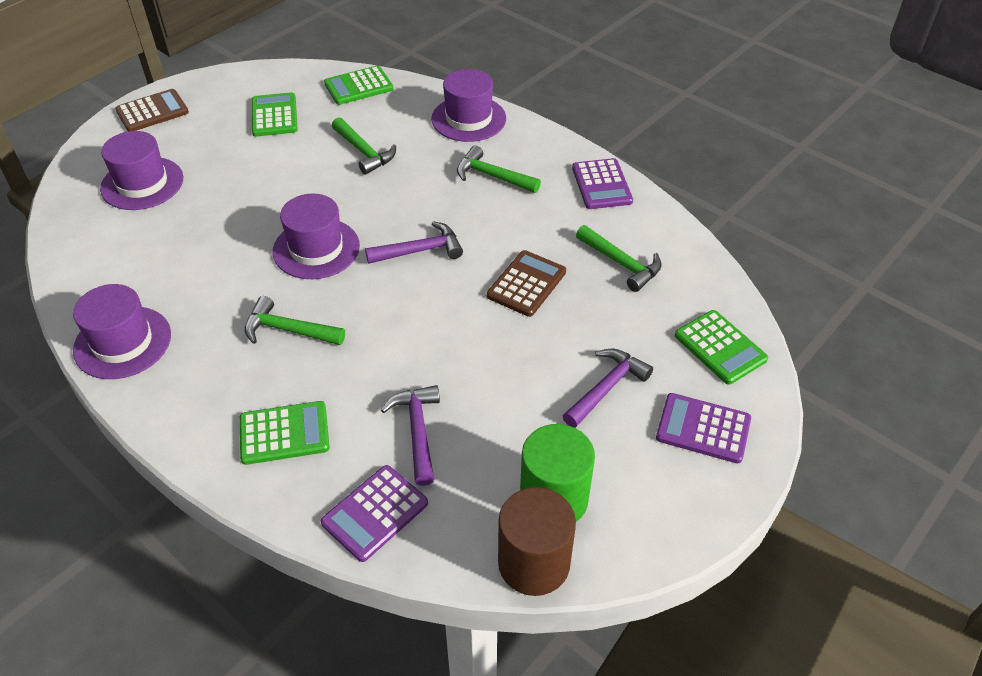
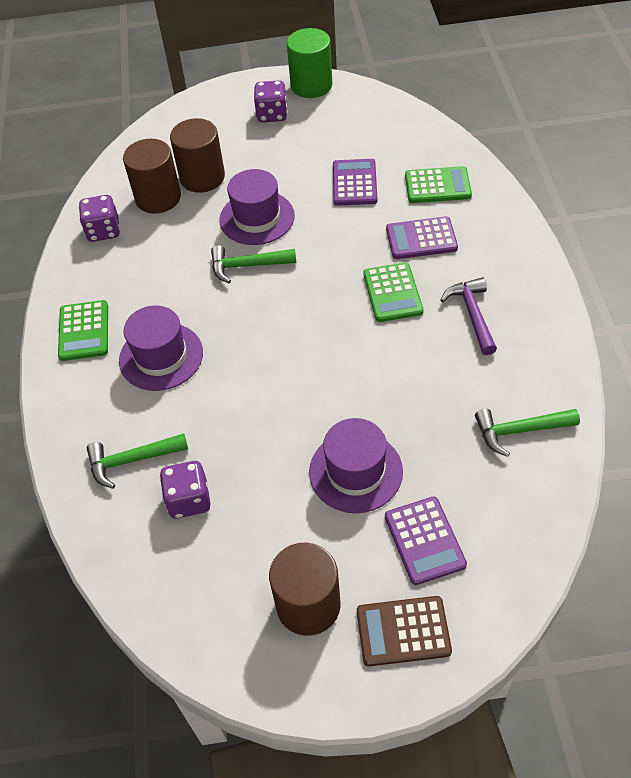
brown calculator: 2 -> 1
brown cylinder: 1 -> 3
green calculator: 4 -> 3
green hammer: 4 -> 3
purple dice: 0 -> 3
purple hammer: 3 -> 1
purple hat: 4 -> 3

